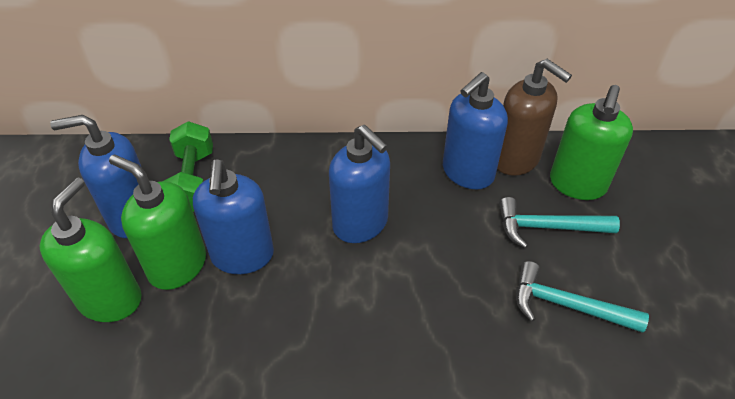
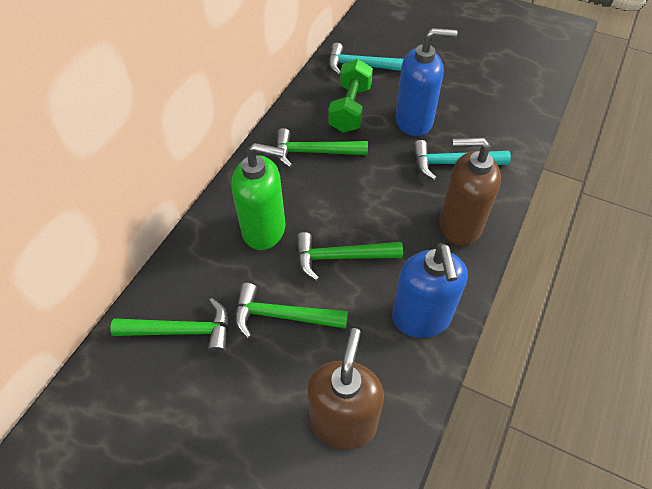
blue soap dispenser: 4 -> 2
brown soap dispenser: 1 -> 2
green hammer: 0 -> 4
green soap dispenser: 3 -> 1

